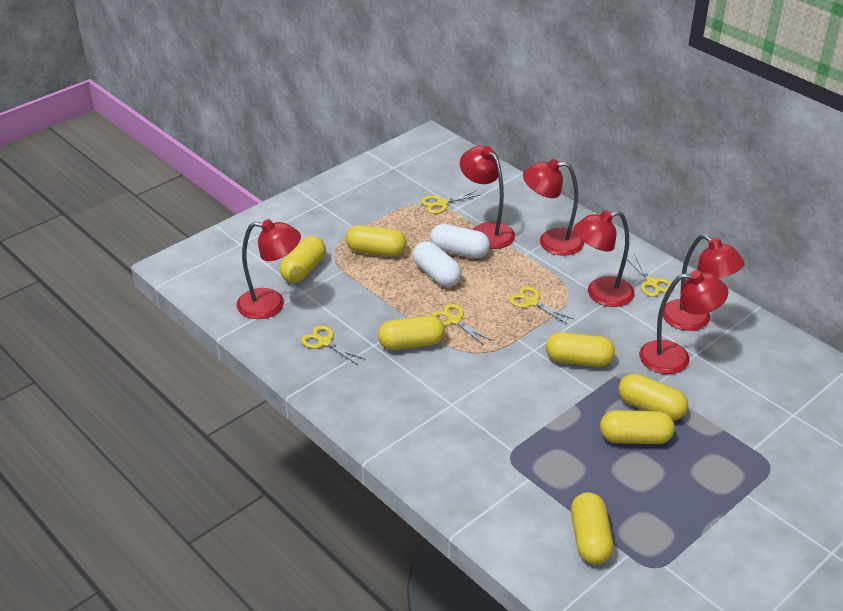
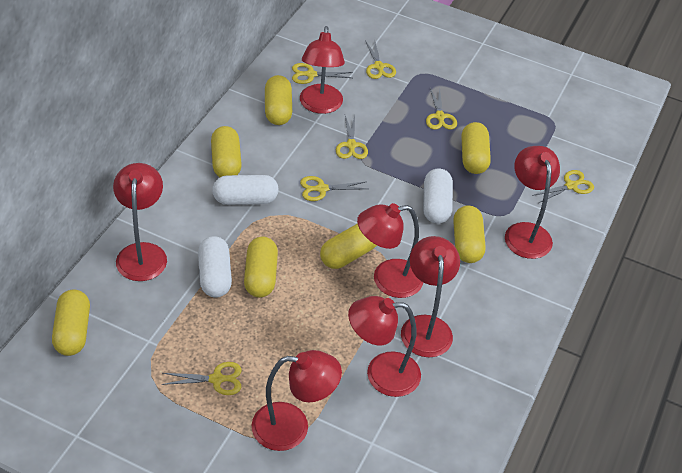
red lamp: 6 -> 7
white capsule: 2 -> 3
yellow scissors: 5 -> 7

